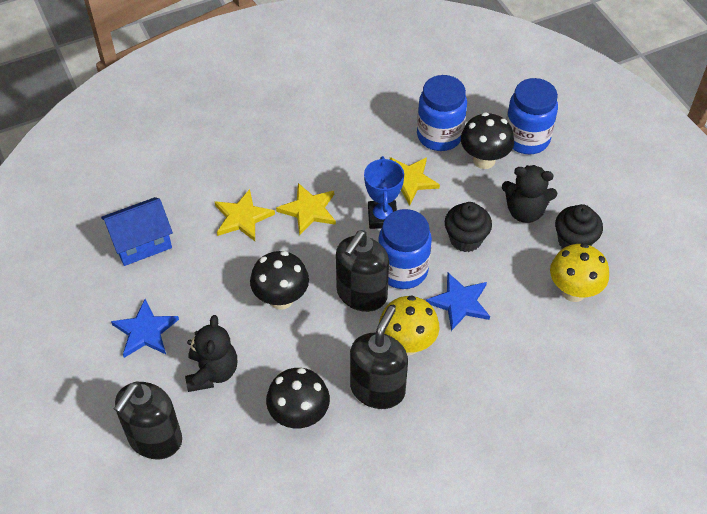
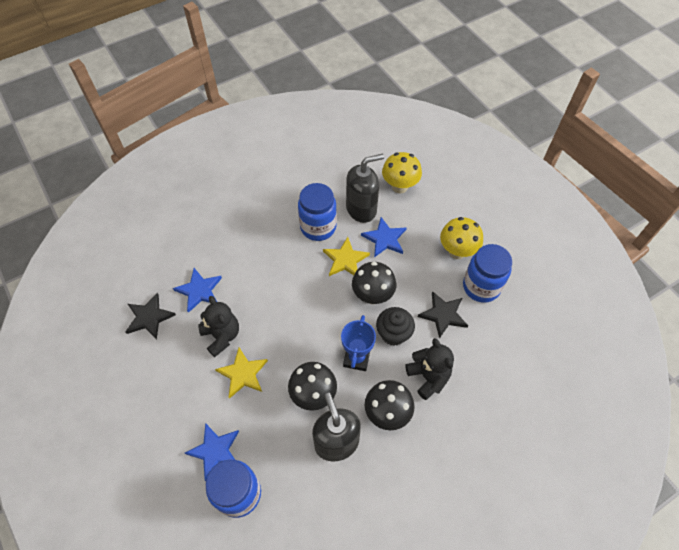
black cupcake: 2 -> 1
black soap dispenser: 3 -> 2
black star: 0 -> 2
blue house: 1 -> 0
blue star: 2 -> 3
yellow star: 3 -> 2

